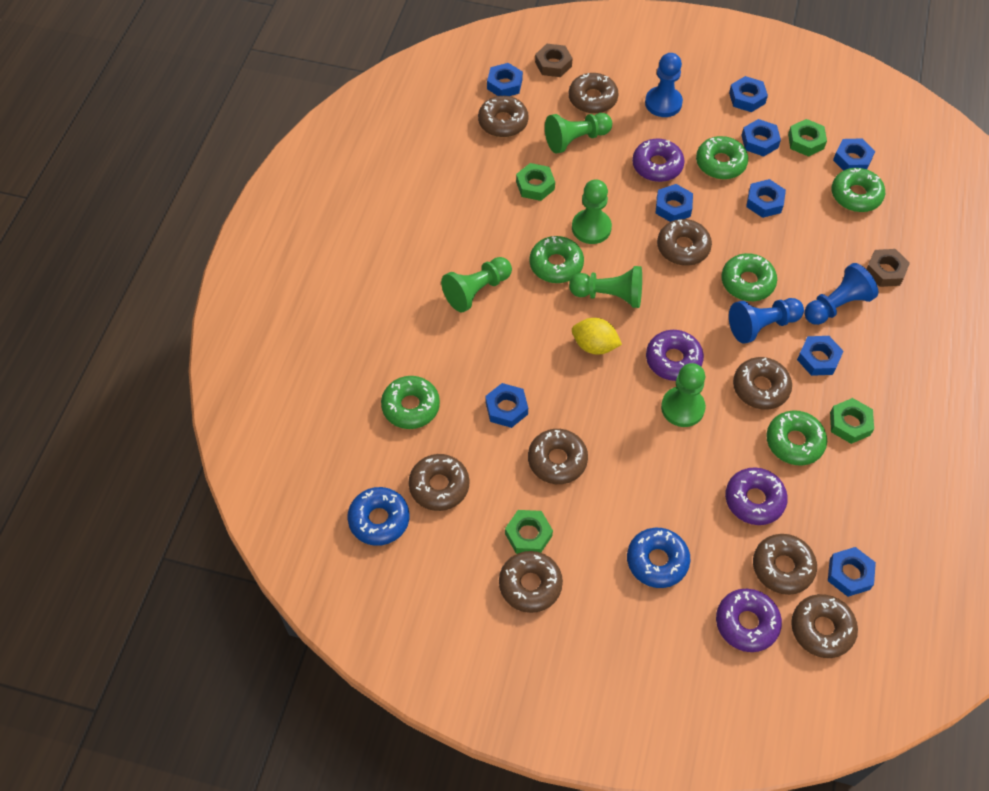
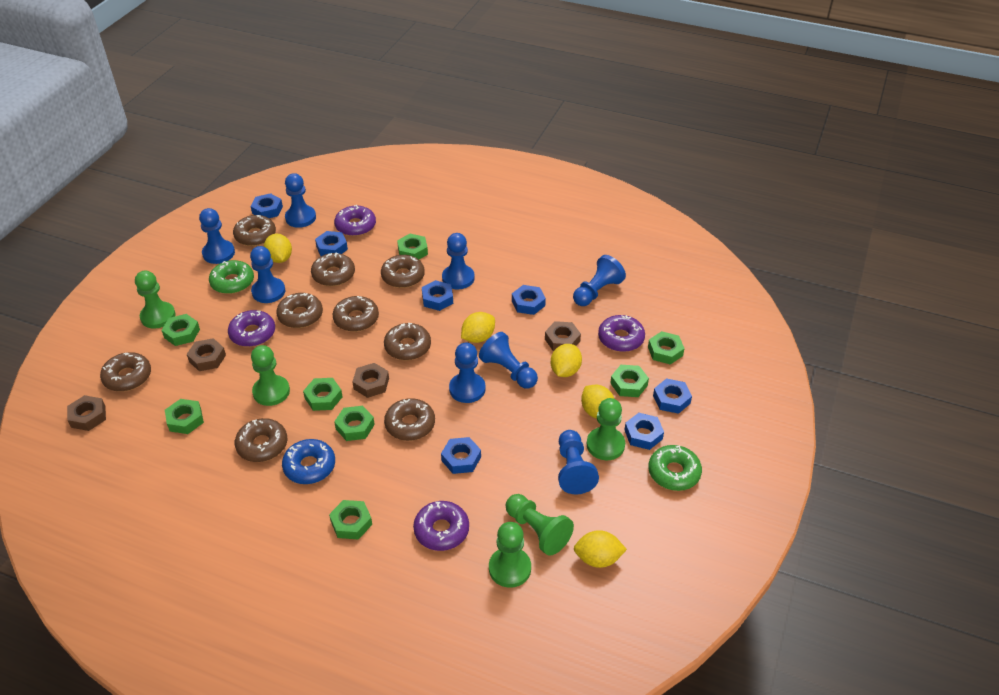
blue donut: 2 -> 1
blue nut: 9 -> 7
blue pawn: 3 -> 8
brown nut: 2 -> 4
green donut: 6 -> 2
green nut: 4 -> 8
yellow lemon: 1 -> 5

